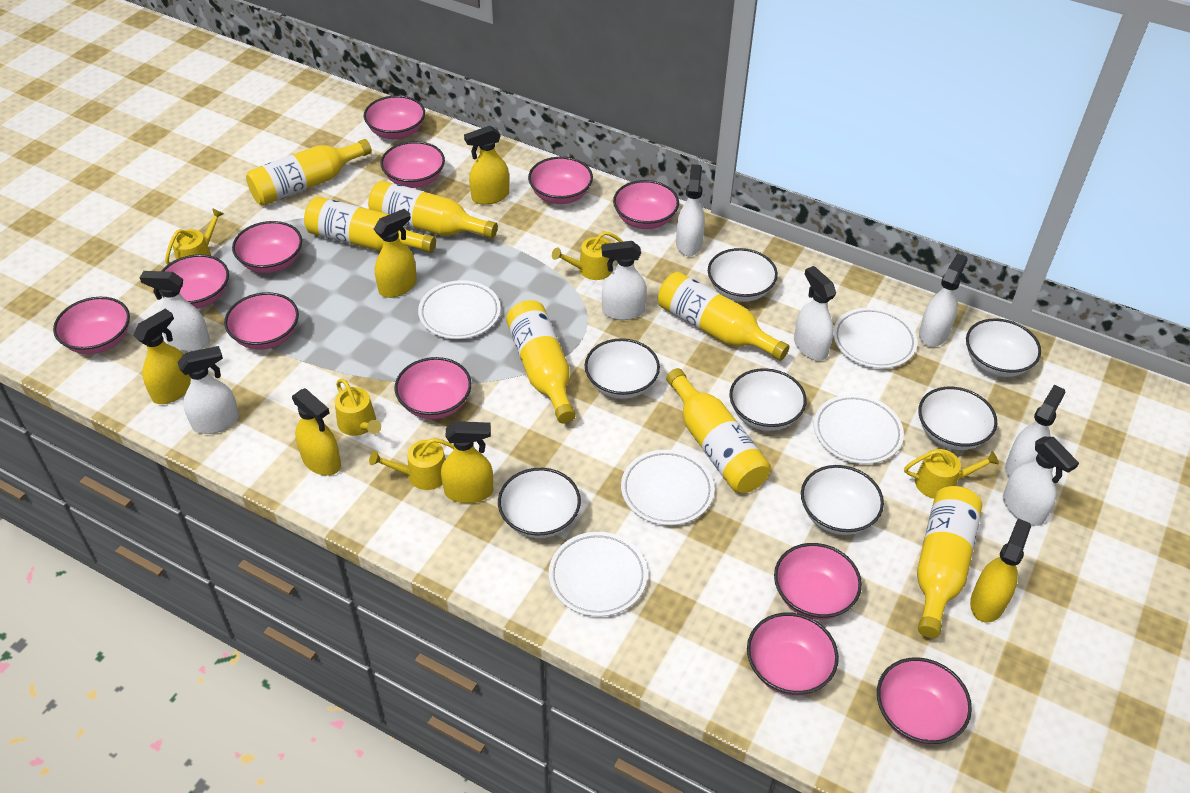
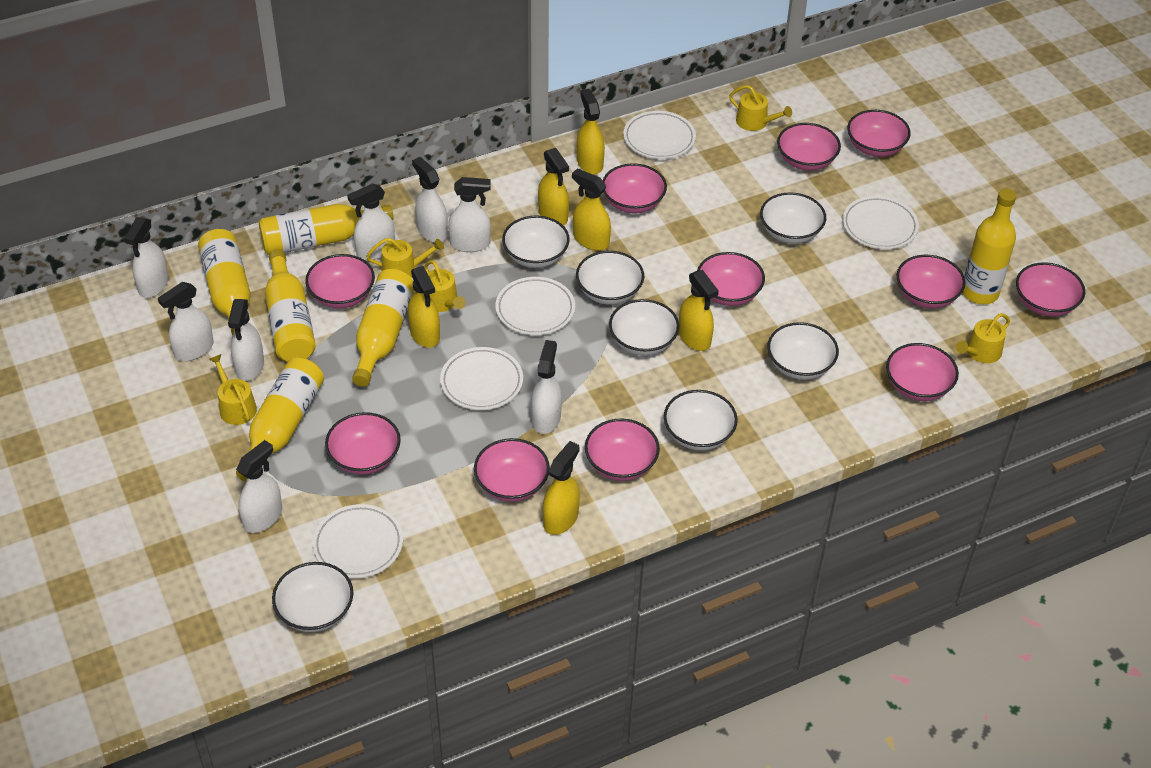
pink bowl: 12 -> 11
yellow bottle: 7 -> 6

